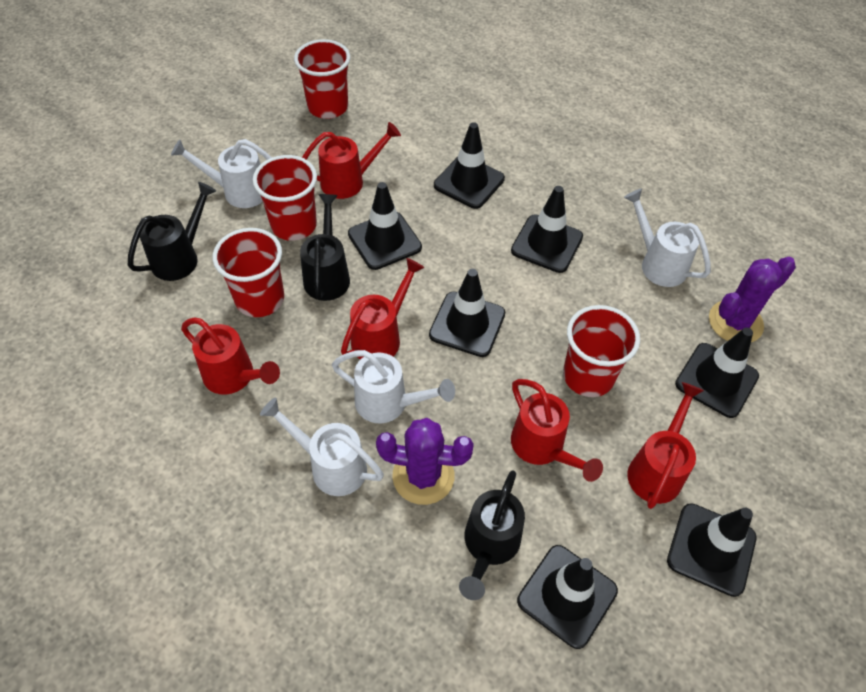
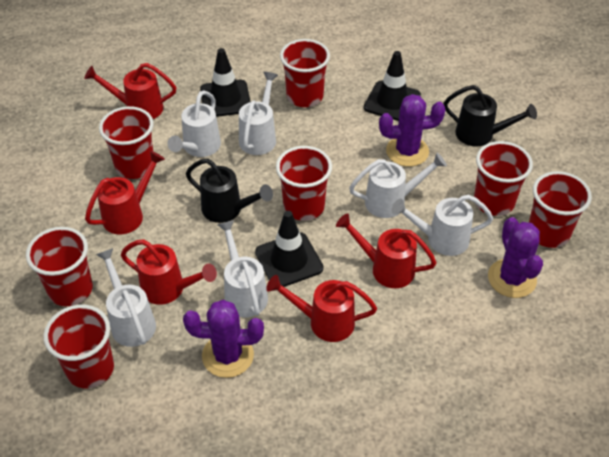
black traffic cone: 7 -> 3
black watering can: 3 -> 2
purple cactus: 2 -> 3
red cup: 4 -> 7
white watering can: 4 -> 6

